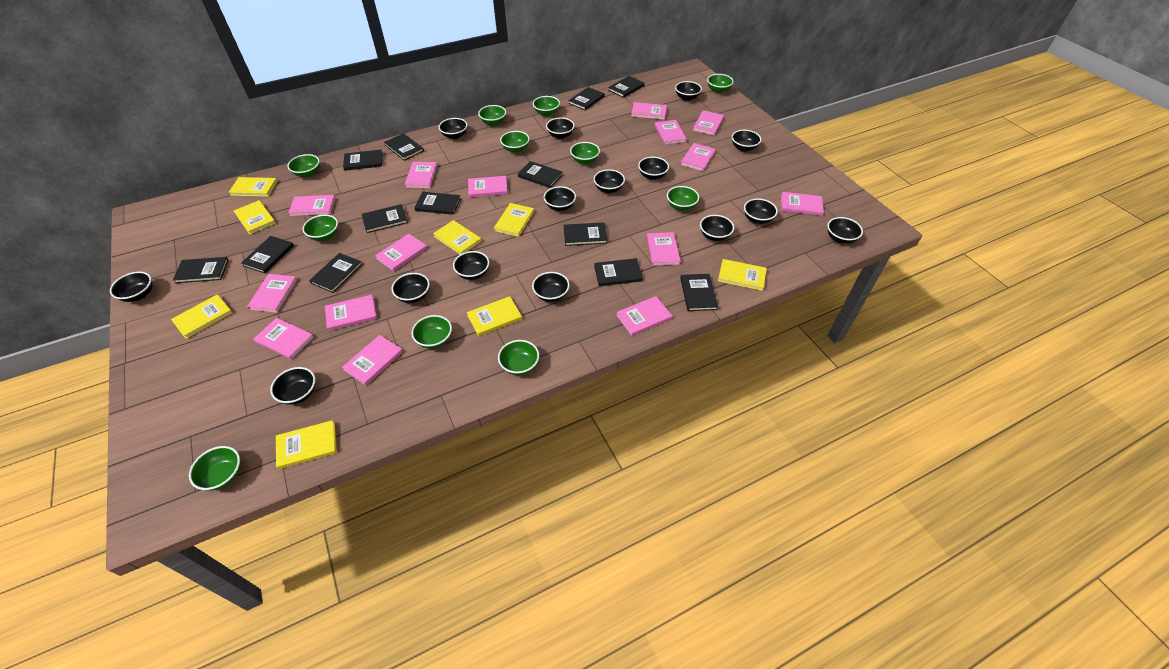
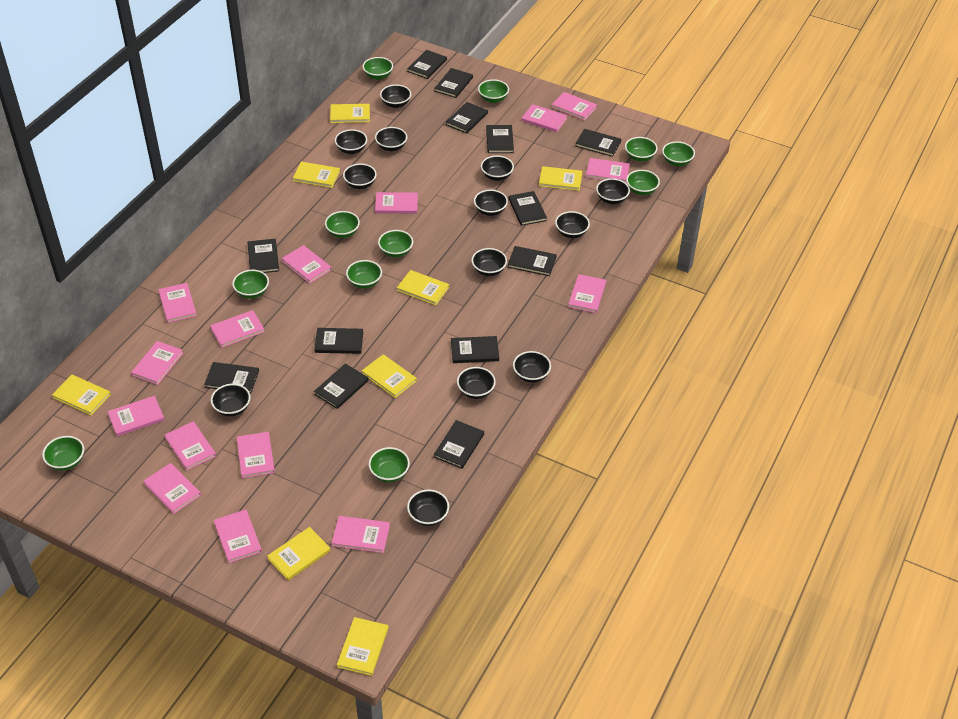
black bowl: 15 -> 13

